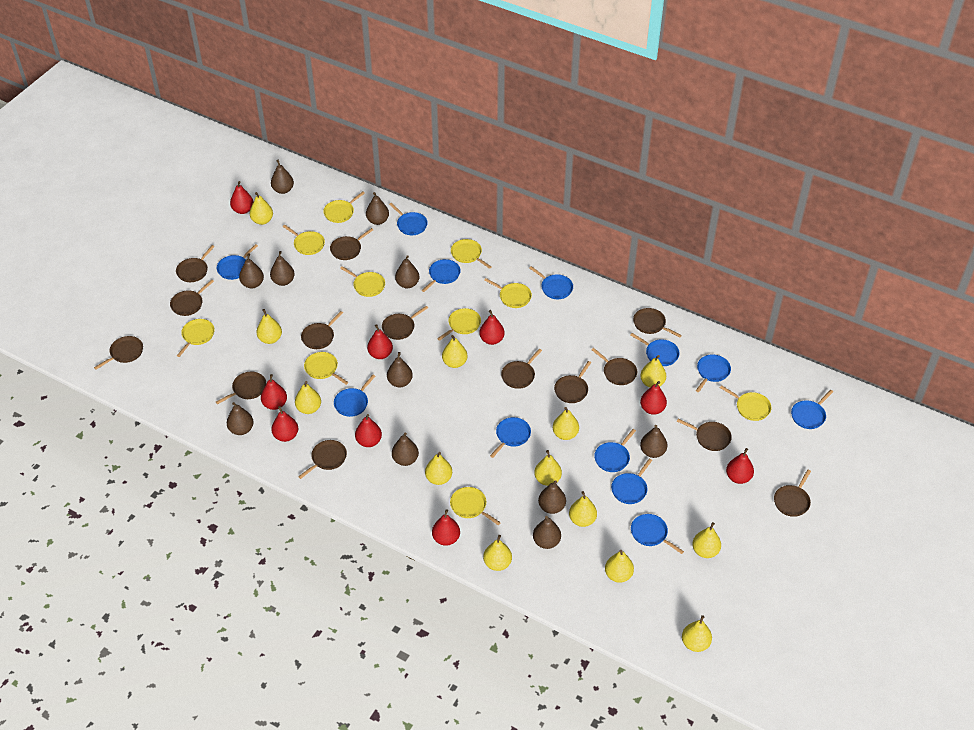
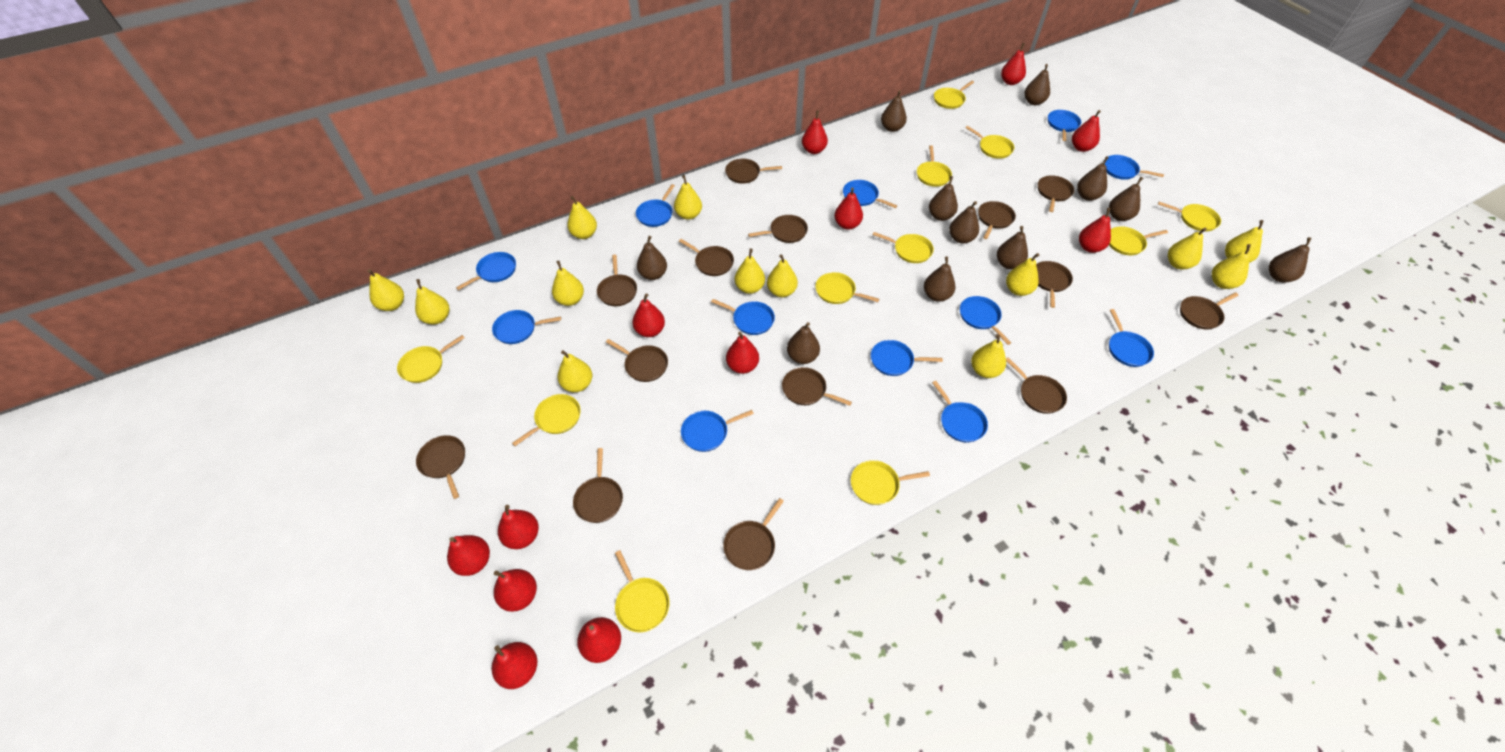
red pear: 9 -> 12
yellow pan: 10 -> 11

